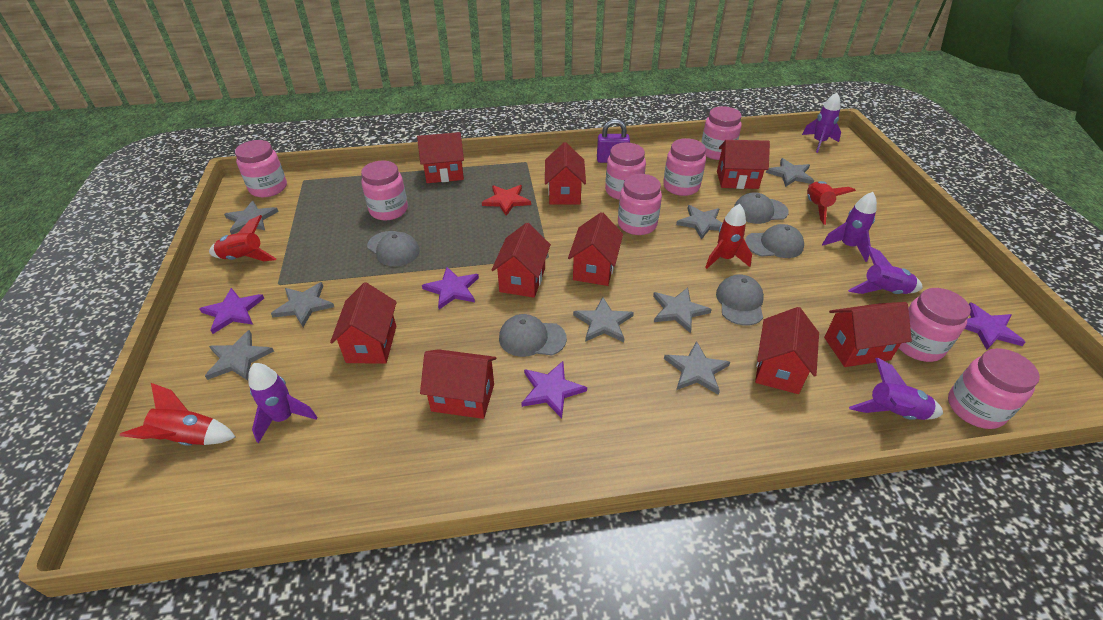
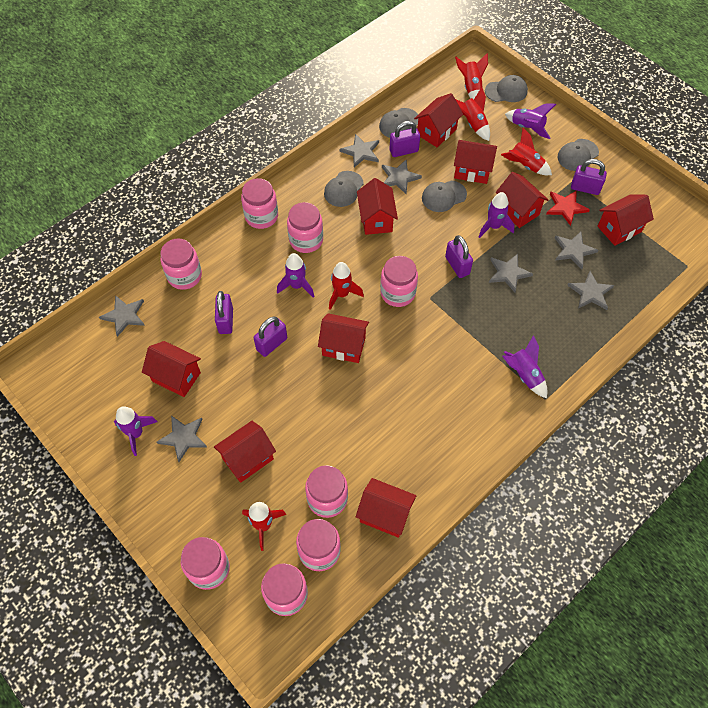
grey star: 8 -> 7
purple padlock: 1 -> 5
purple star: 4 -> 0
red rocket: 4 -> 5

